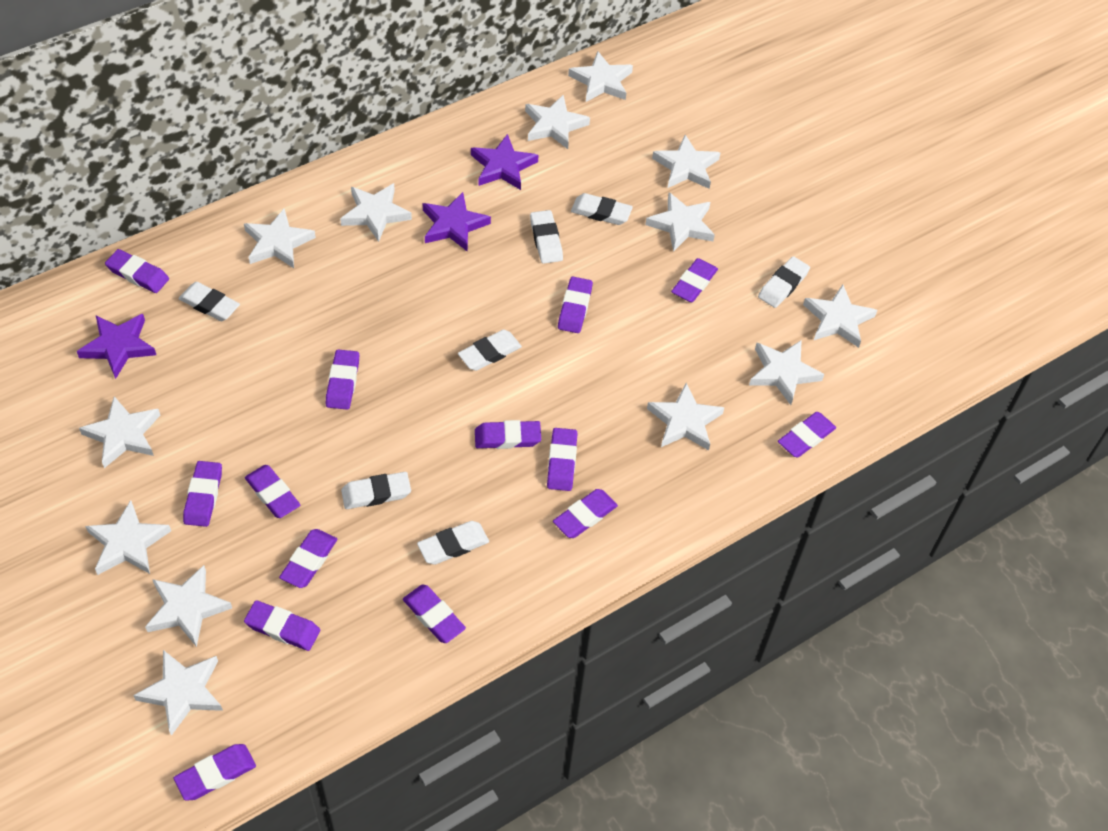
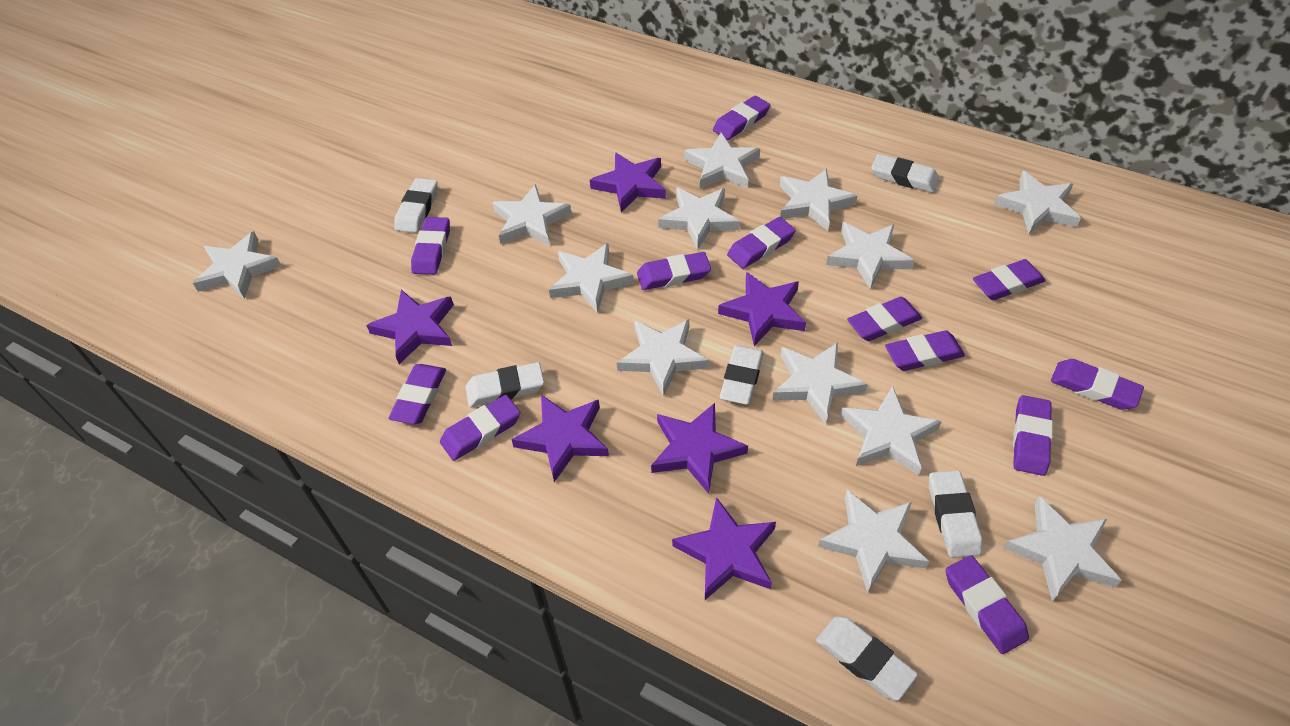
purple eraser: 14 -> 12
purple star: 3 -> 6
white eraser: 7 -> 6

